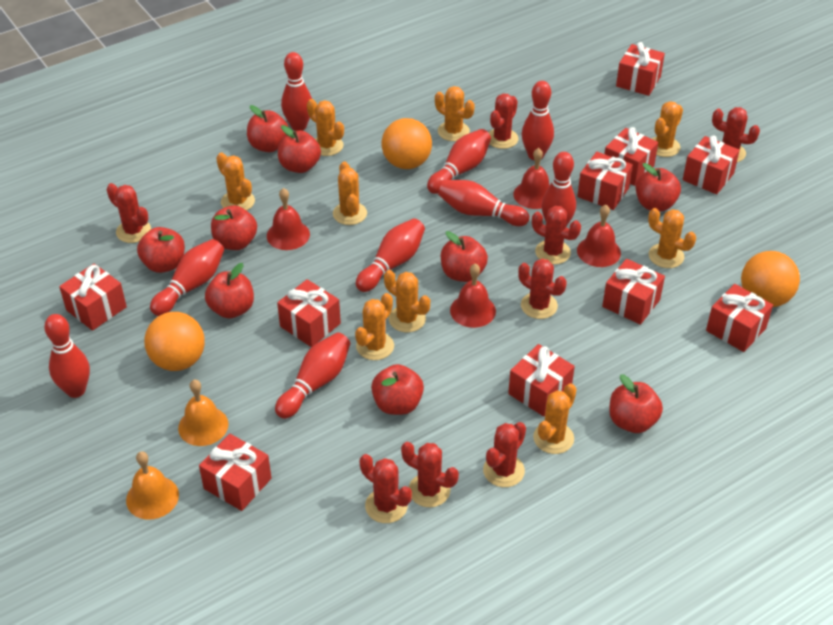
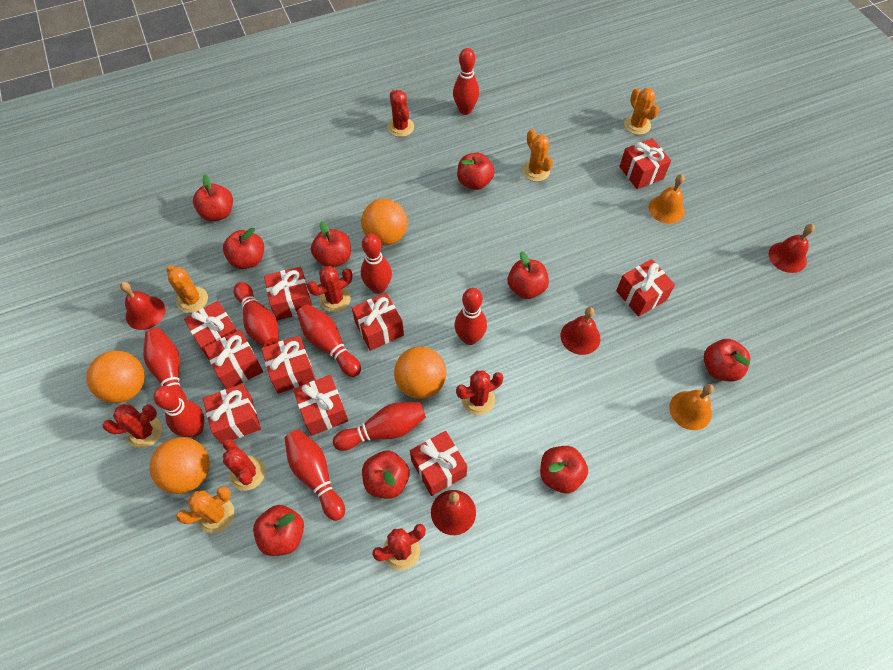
orange ball: 3 -> 4
orange cactus: 9 -> 4
red cactus: 8 -> 6

